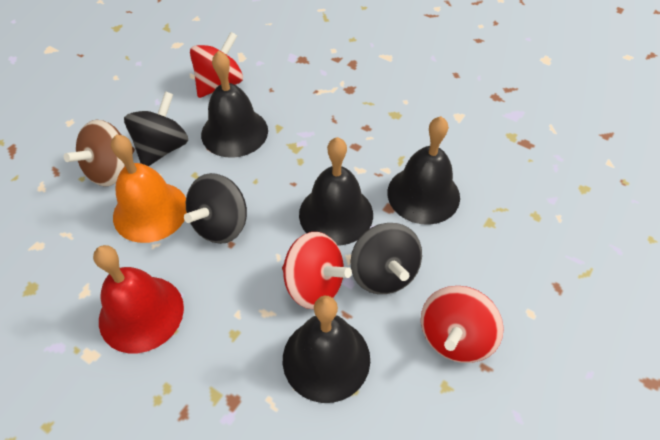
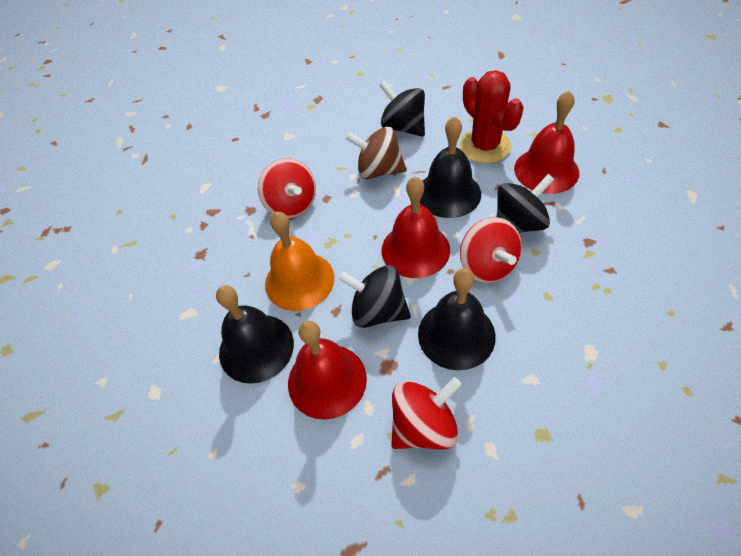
black bell: 4 -> 3
red bell: 1 -> 3
red cactus: 0 -> 1

